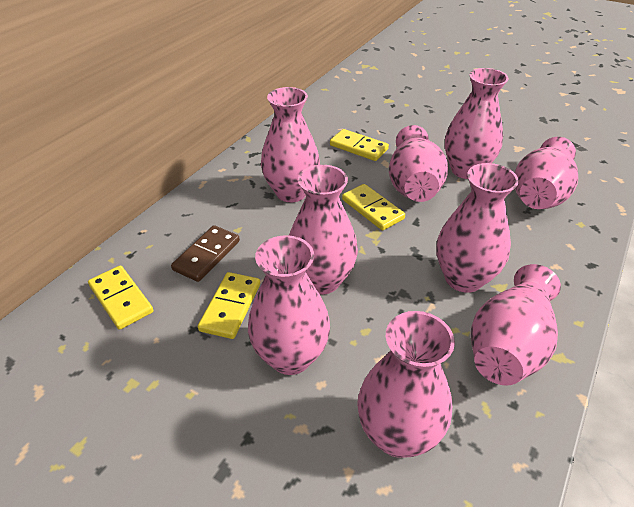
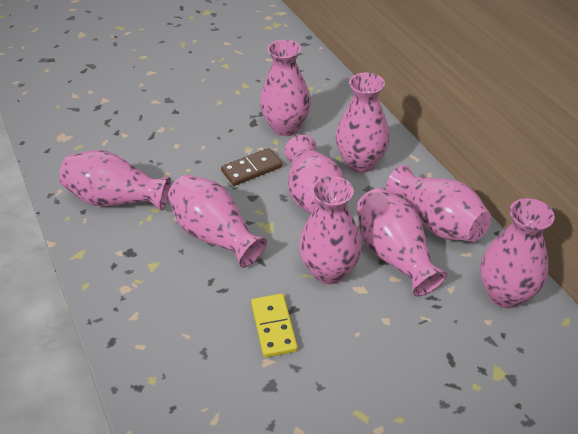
yellow domino: 4 -> 1

